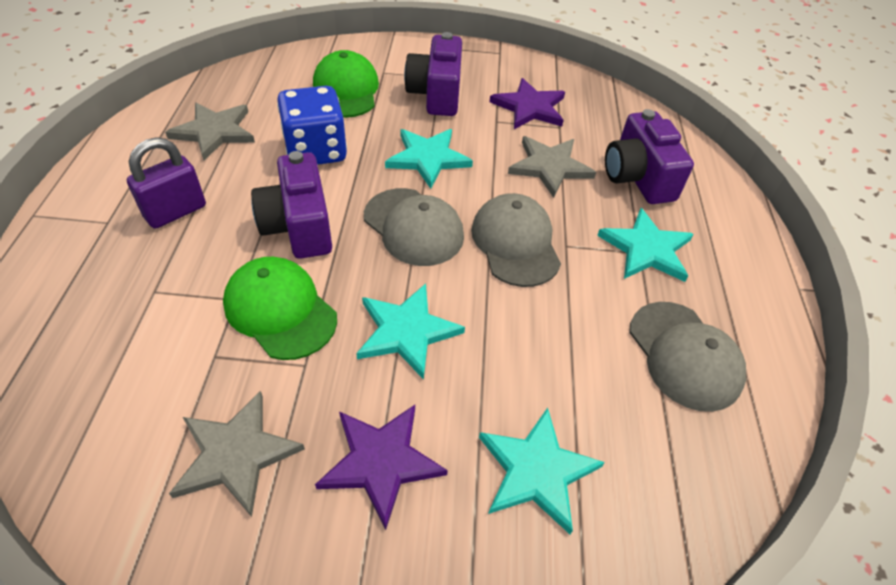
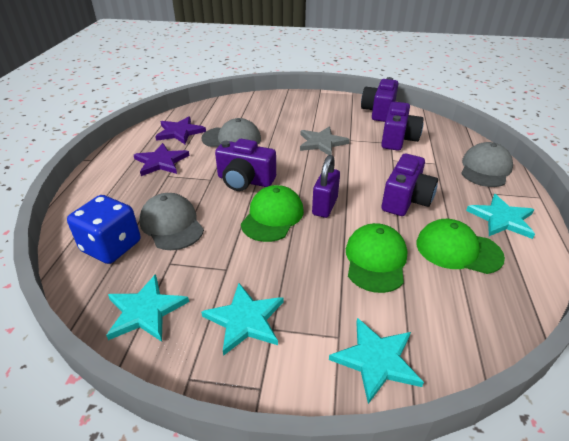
green cap: 2 -> 3
grey star: 3 -> 1
purple camera: 3 -> 4

